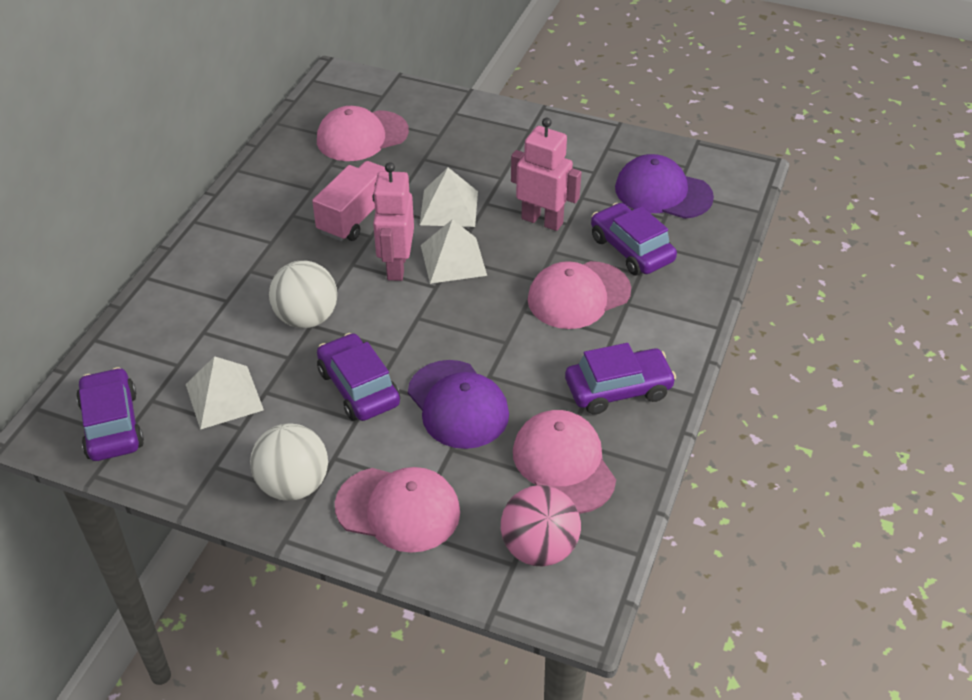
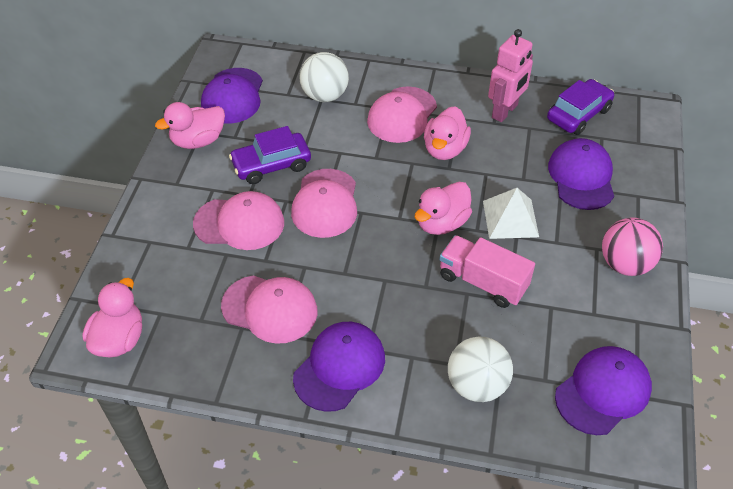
pink duck: 0 -> 4
pink robot: 2 -> 1
purple cap: 2 -> 4
purple car: 4 -> 2
white pyramid: 3 -> 1

